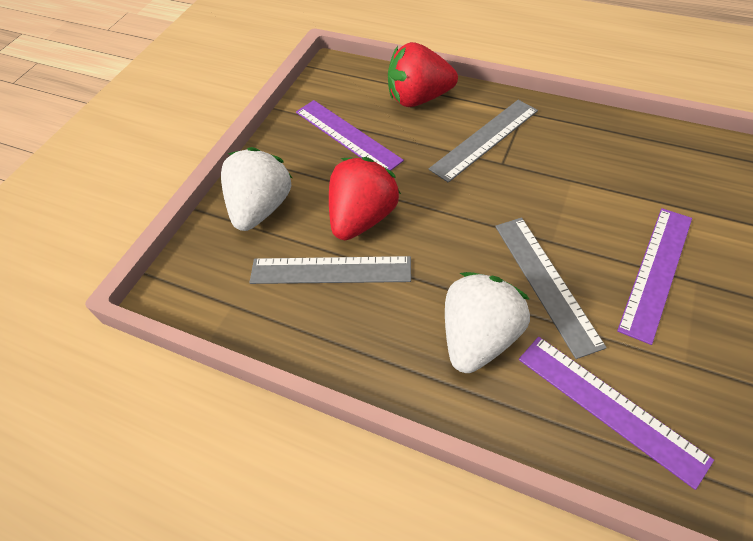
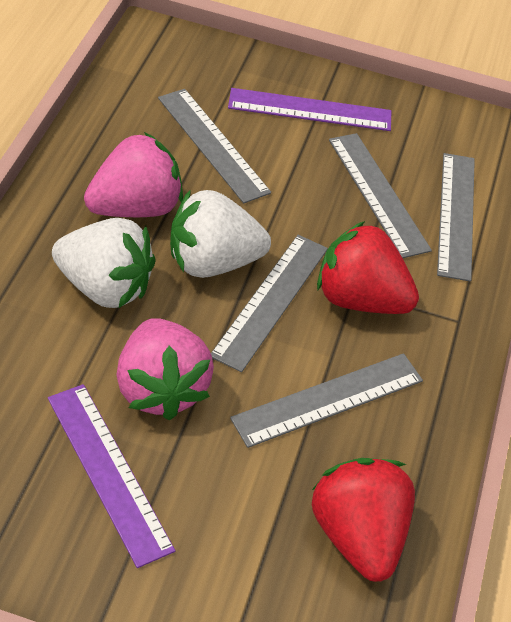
grey ruler: 3 -> 5
pink strawberry: 0 -> 2
purple ruler: 3 -> 2

